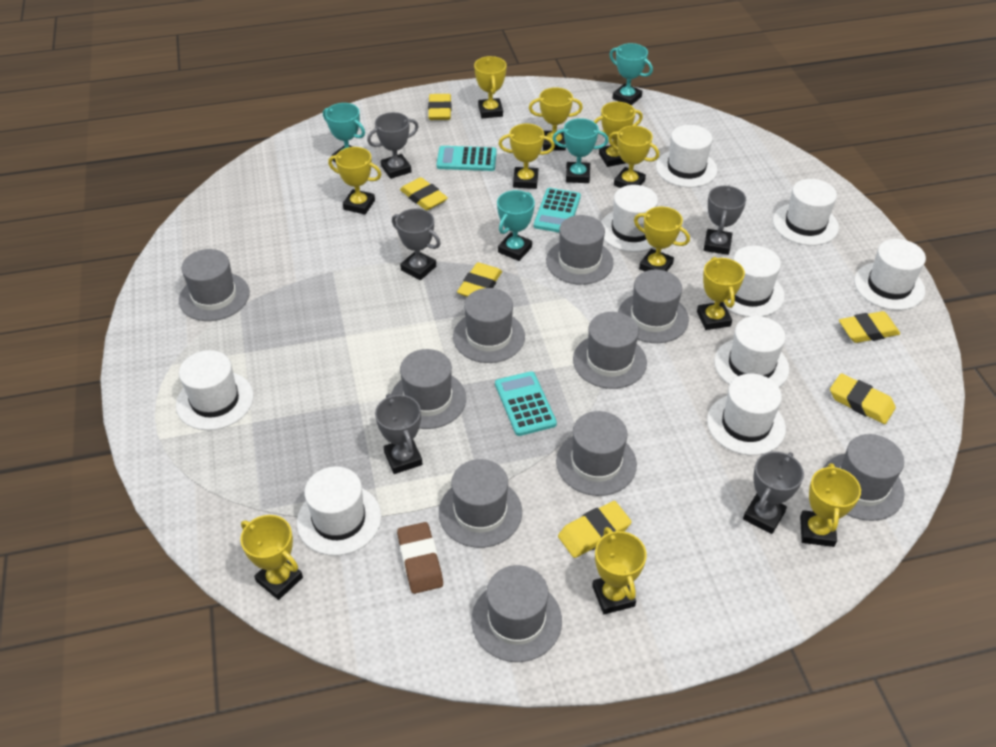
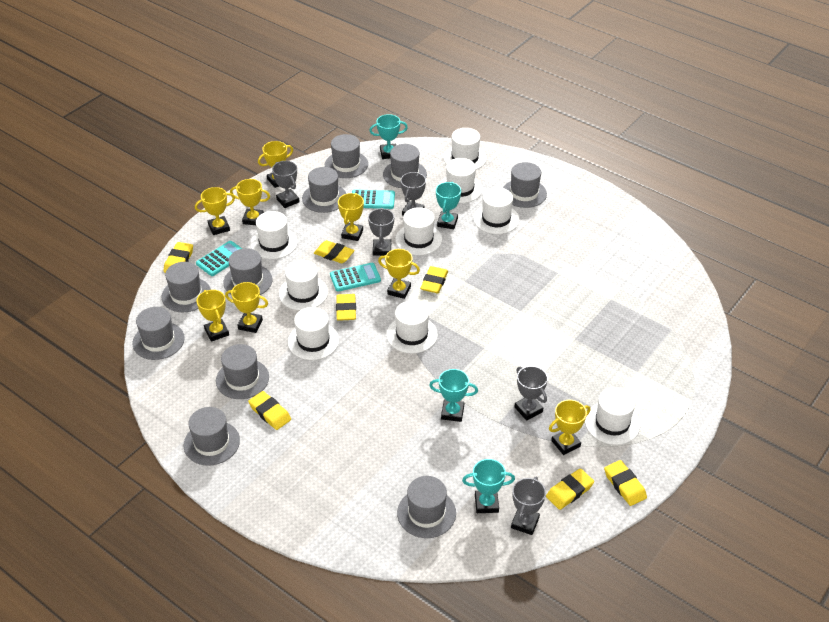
brown eraser: 1 -> 0
yellow eraser: 6 -> 7
yellow trophy: 11 -> 8

